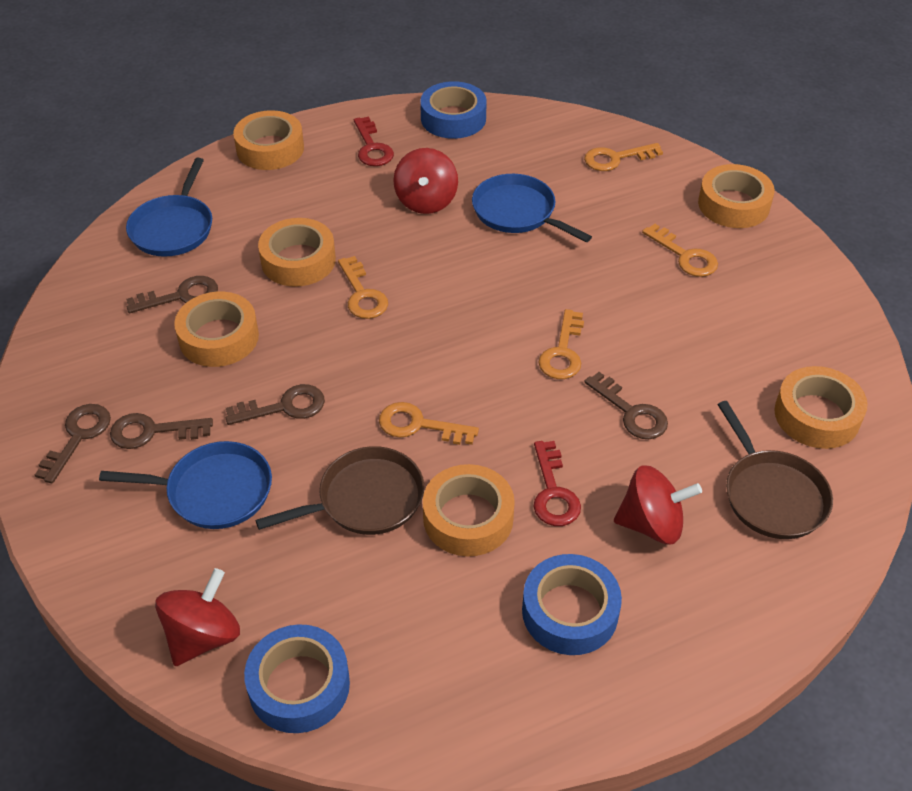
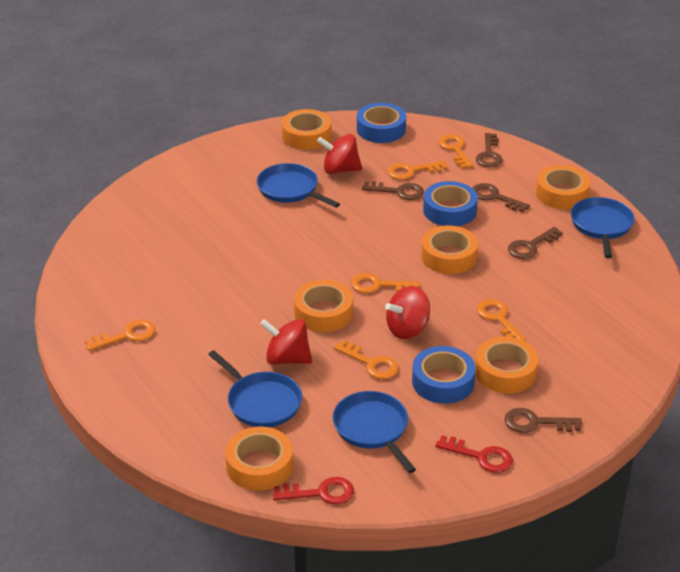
blue pan: 3 -> 4
brown pan: 2 -> 0
orange key: 5 -> 6

